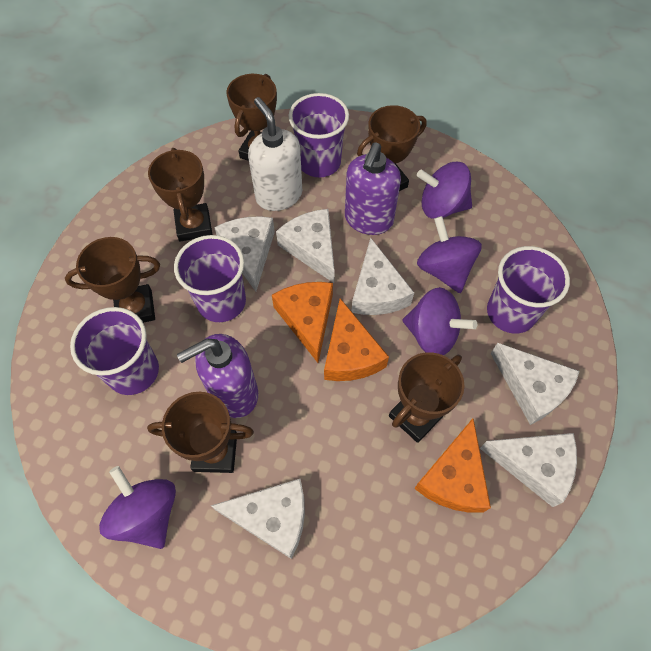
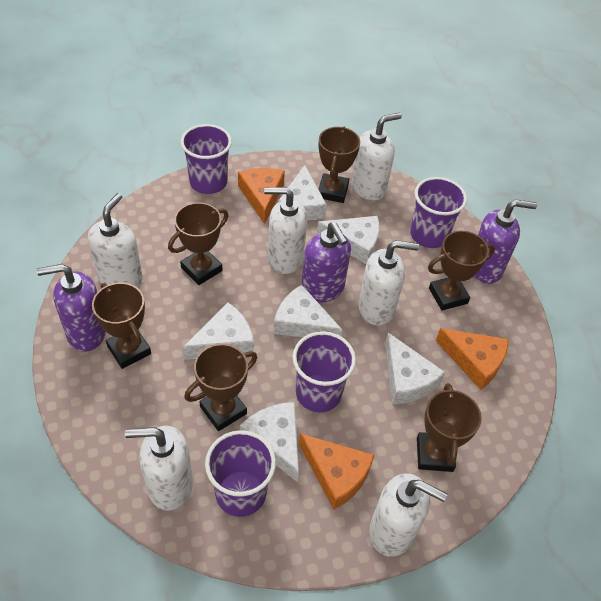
purple soap dispenser: 2 -> 3
purple spinning top: 4 -> 0
white soap dispenser: 1 -> 6

